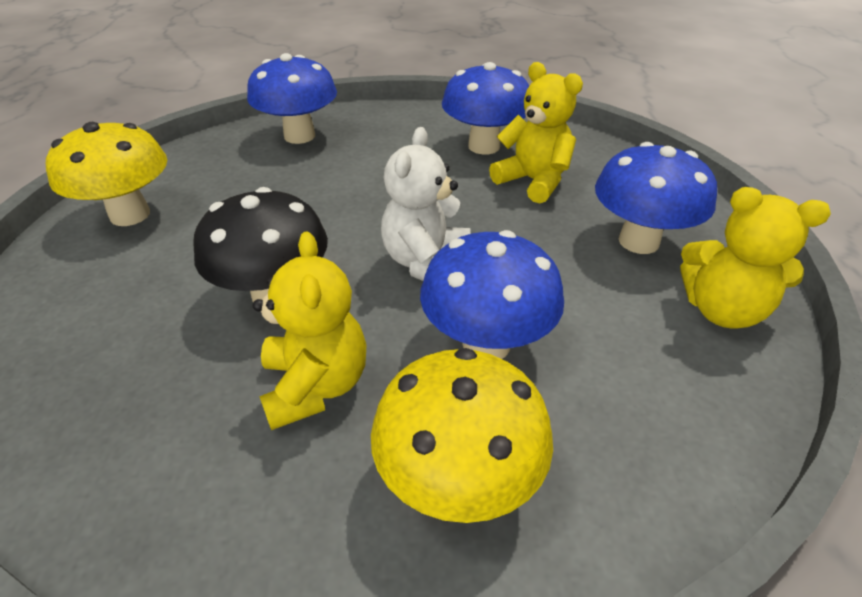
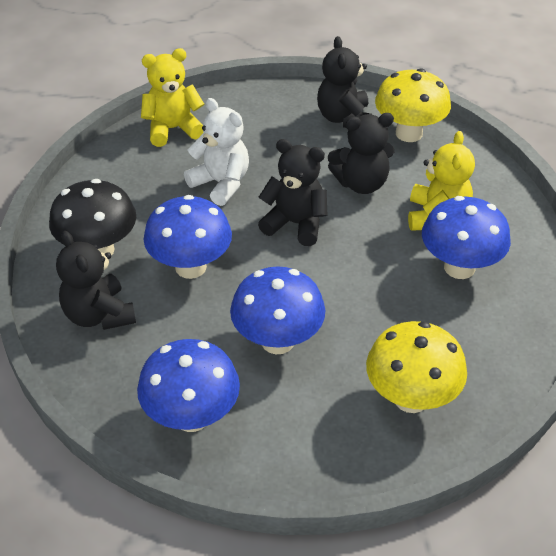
black teddy bear: 0 -> 4
yellow teddy bear: 3 -> 2

